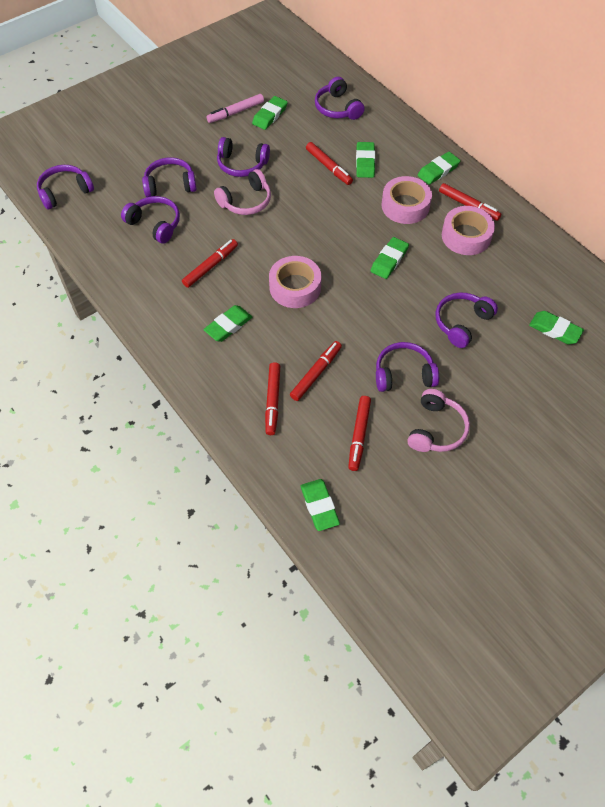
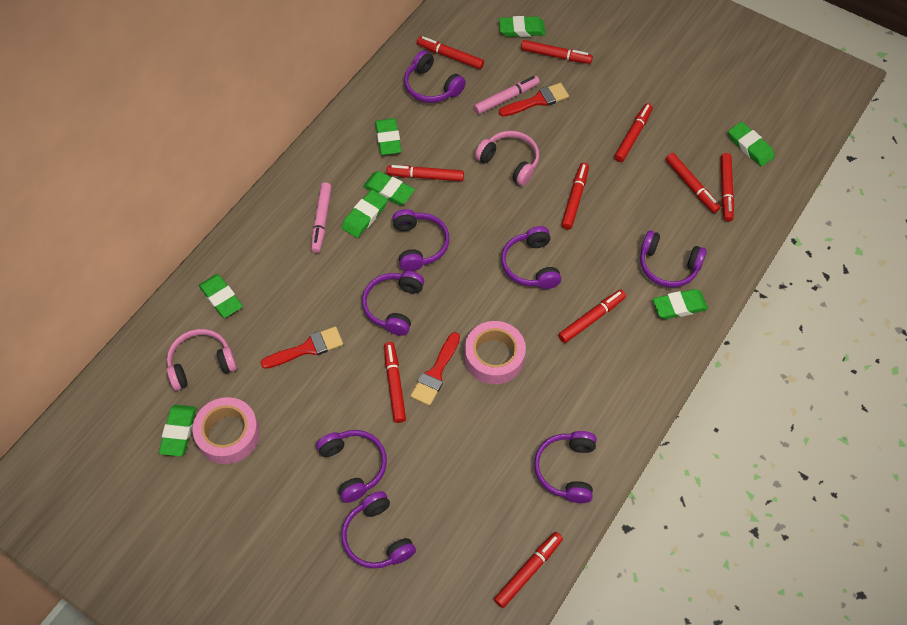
green eraser: 7 -> 8
pink marker: 1 -> 2
pink tape: 3 -> 2
purple headphones: 7 -> 8
red brush: 0 -> 3
red marker: 6 -> 10

